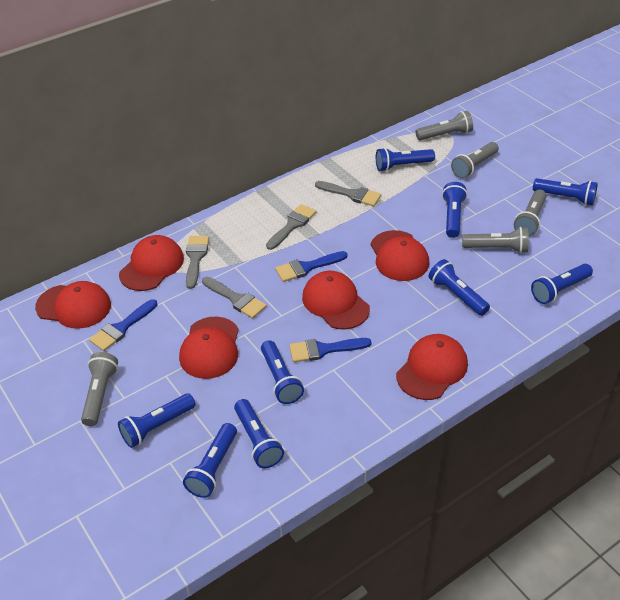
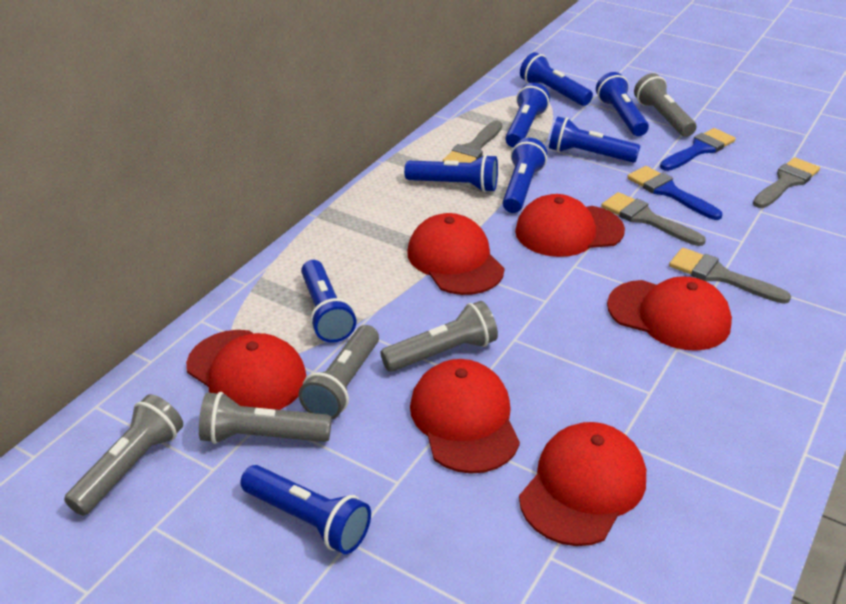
blue brush: 3 -> 2
blue flashlight: 9 -> 8

